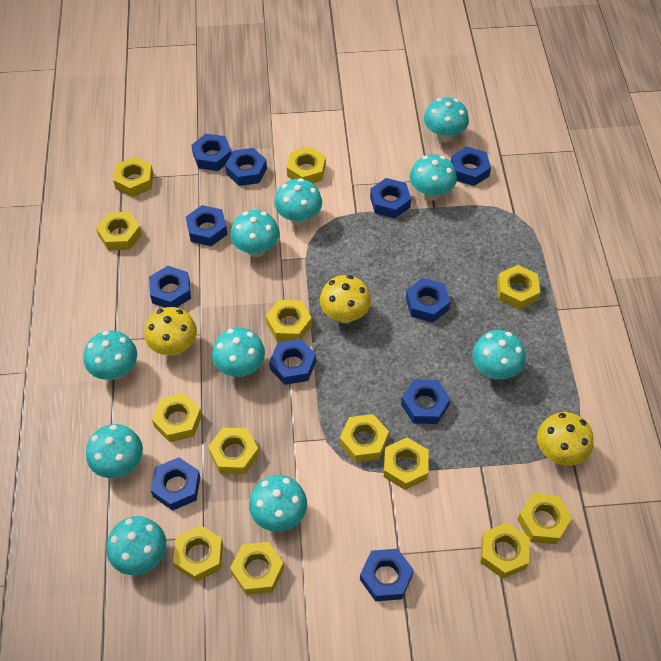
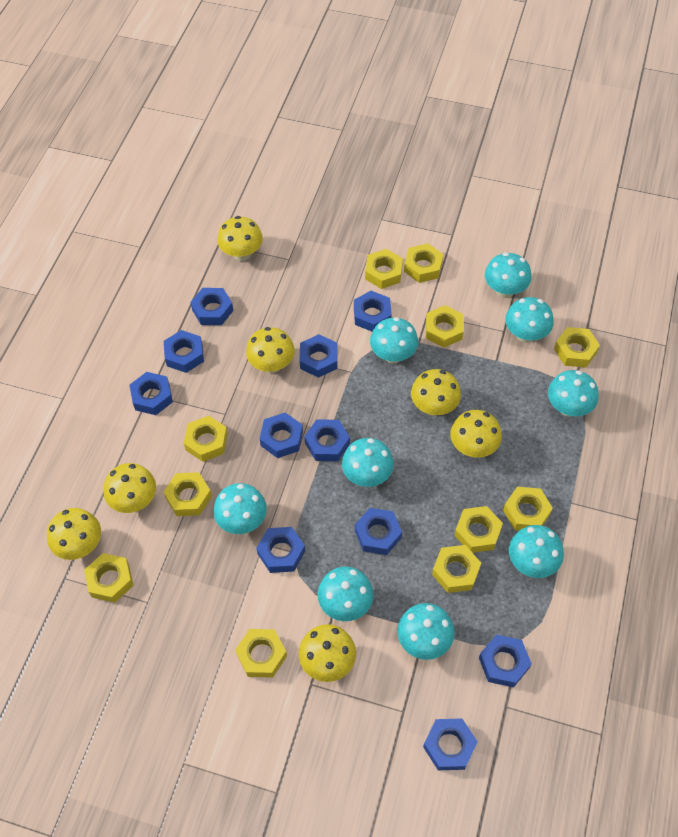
turquoise mushroom: 10 -> 9
yellow mushroom: 3 -> 7
yellow nut: 13 -> 11

